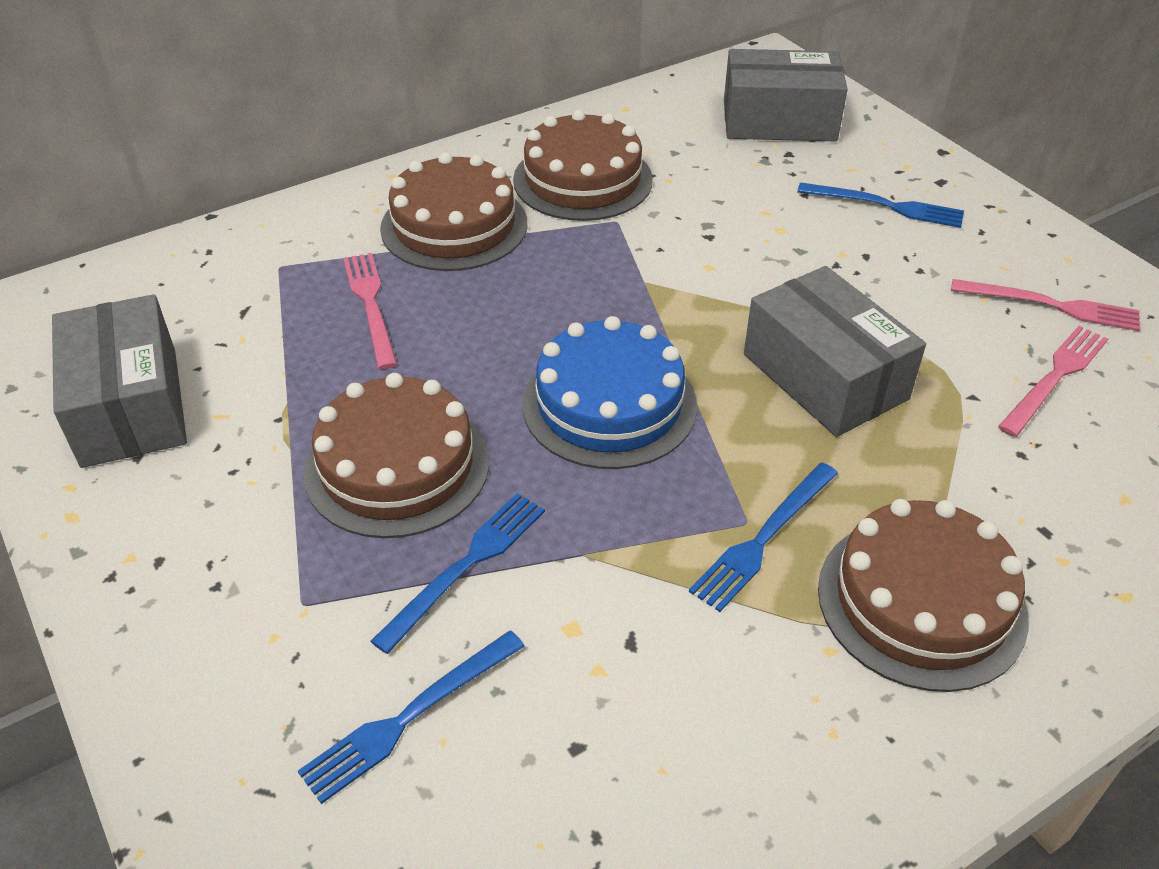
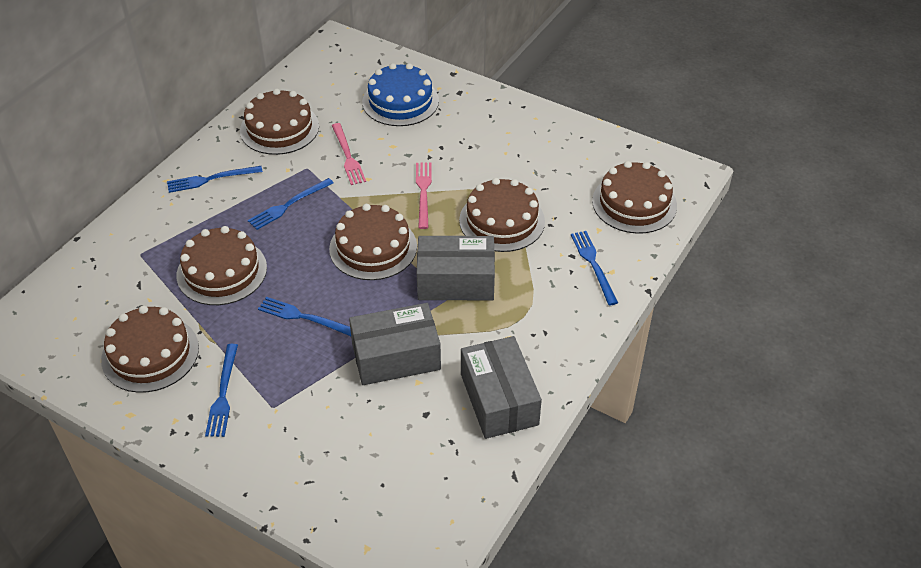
blue fork: 4 -> 5
brown cake: 4 -> 6
pink fork: 3 -> 2

